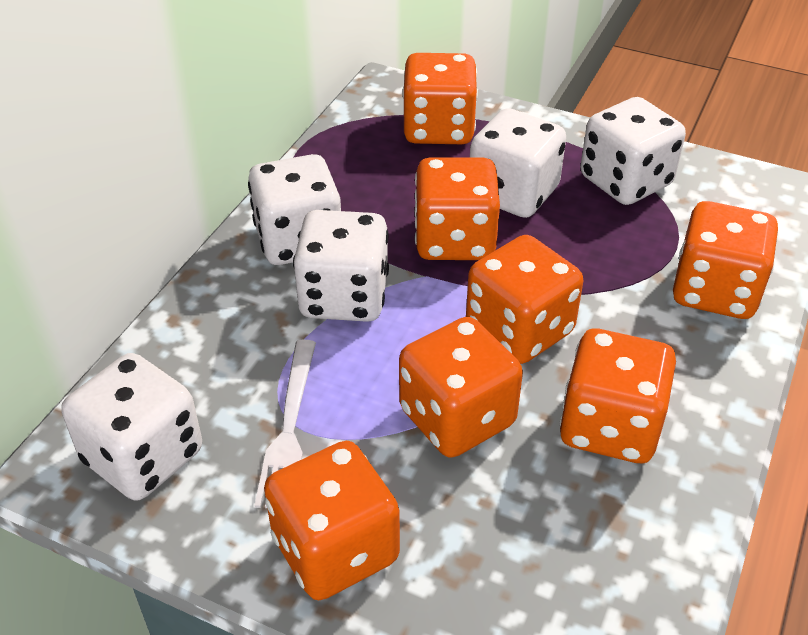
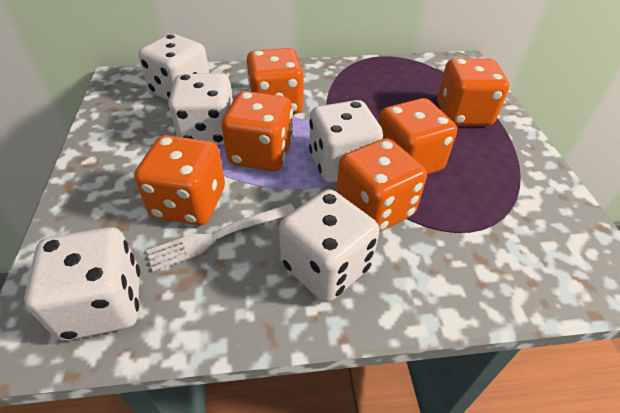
orange dice: 7 -> 6

